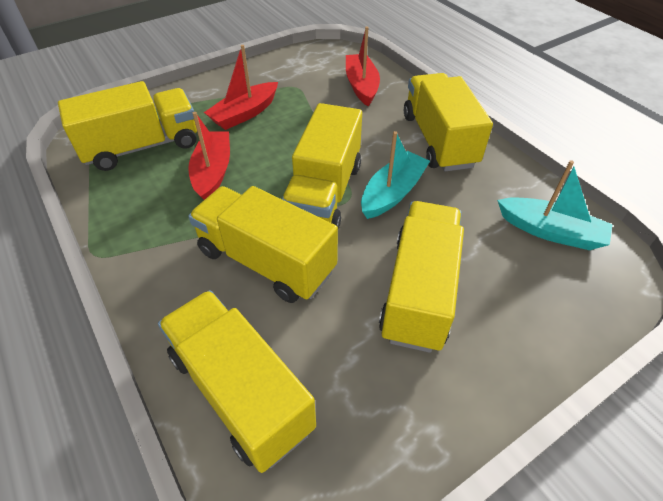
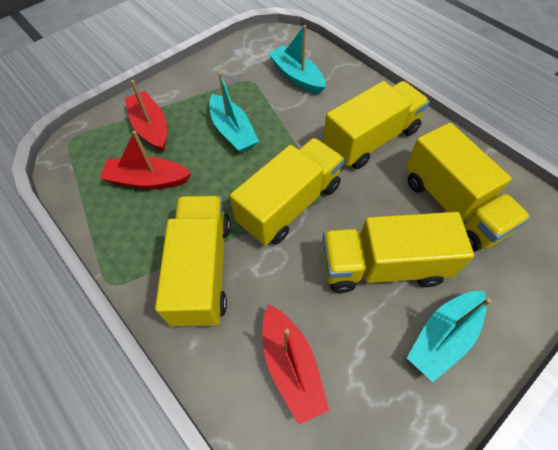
turquoise boat: 2 -> 3
yellow truck: 6 -> 5

